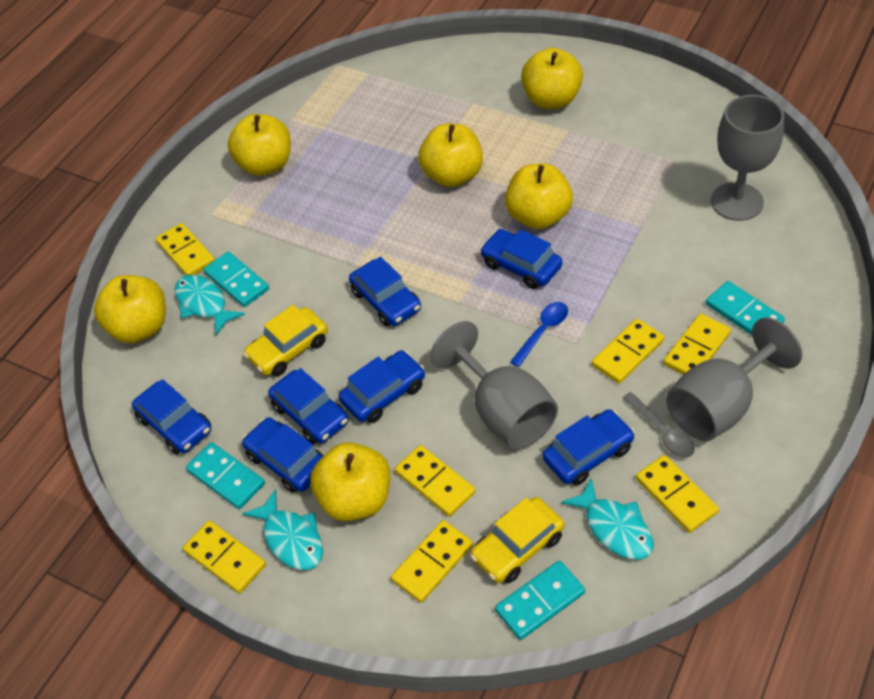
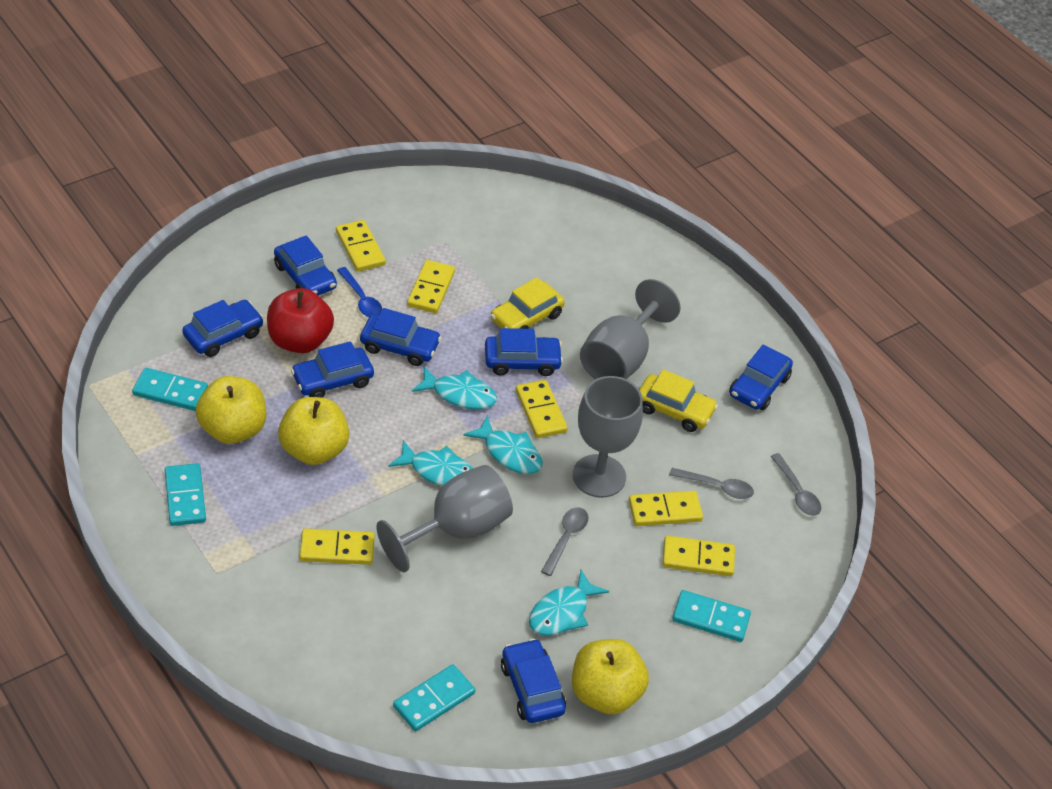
grey spoon: 1 -> 3
red apple: 0 -> 1
turquoise fish: 3 -> 4
yellow apple: 6 -> 3
yellow domino: 7 -> 6

